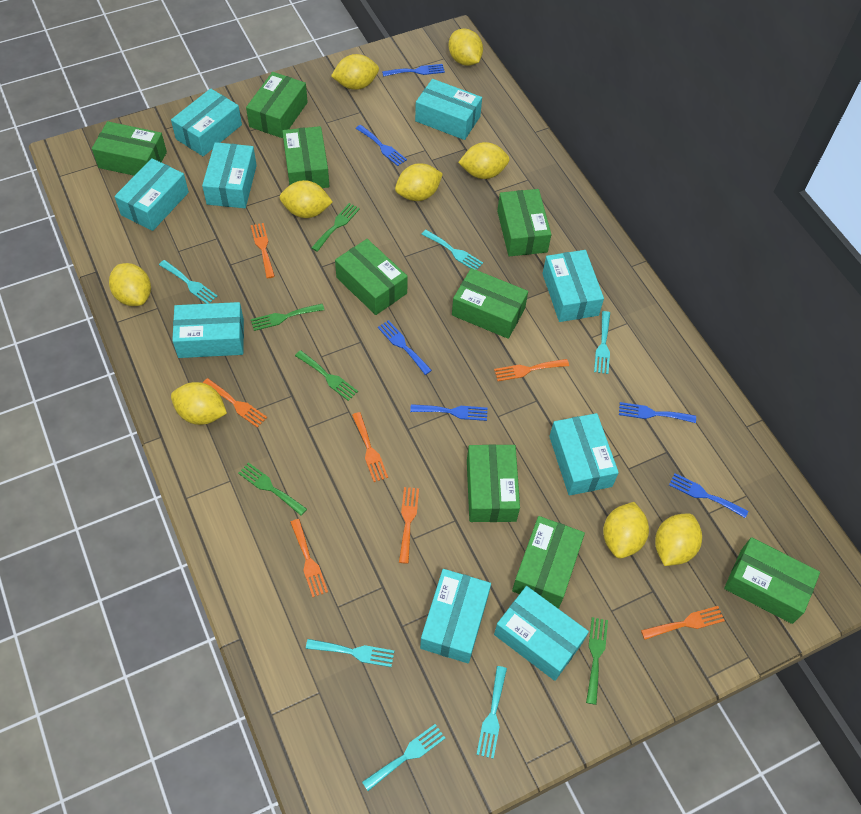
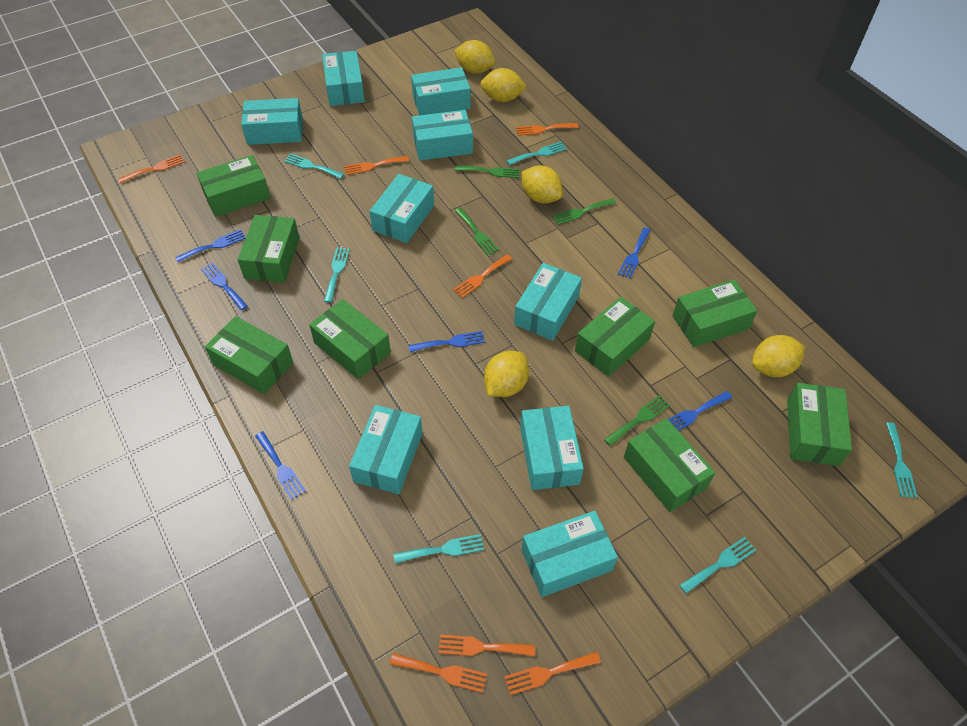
green box: 9 -> 8
green fork: 5 -> 4
yellow lemon: 9 -> 5

